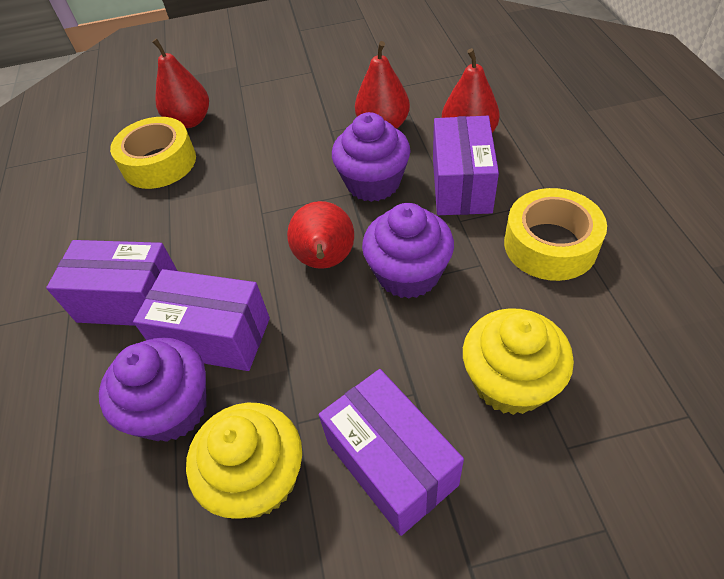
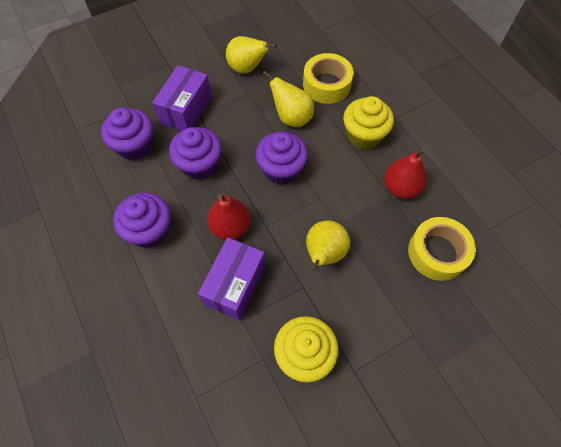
purple box: 4 -> 2
purple cupcake: 3 -> 4
red pear: 4 -> 2
yellow pear: 0 -> 3

